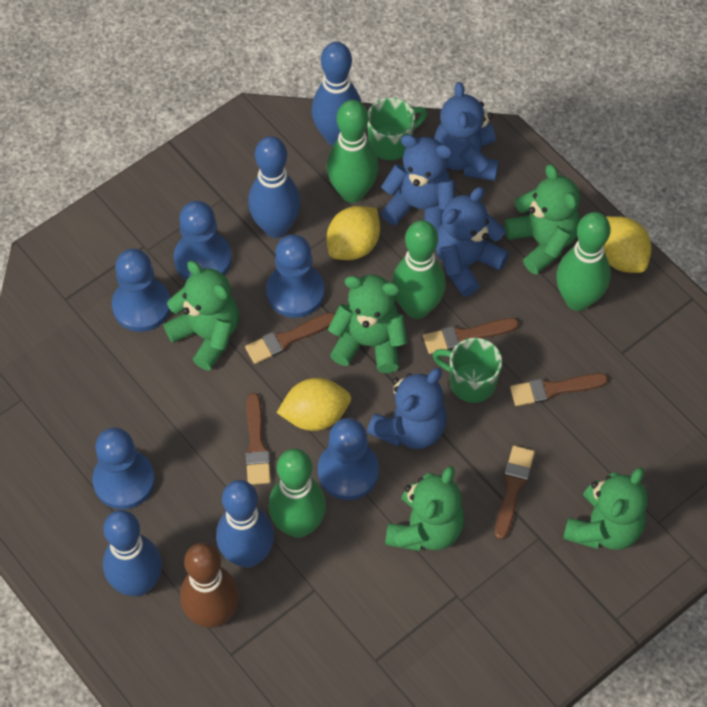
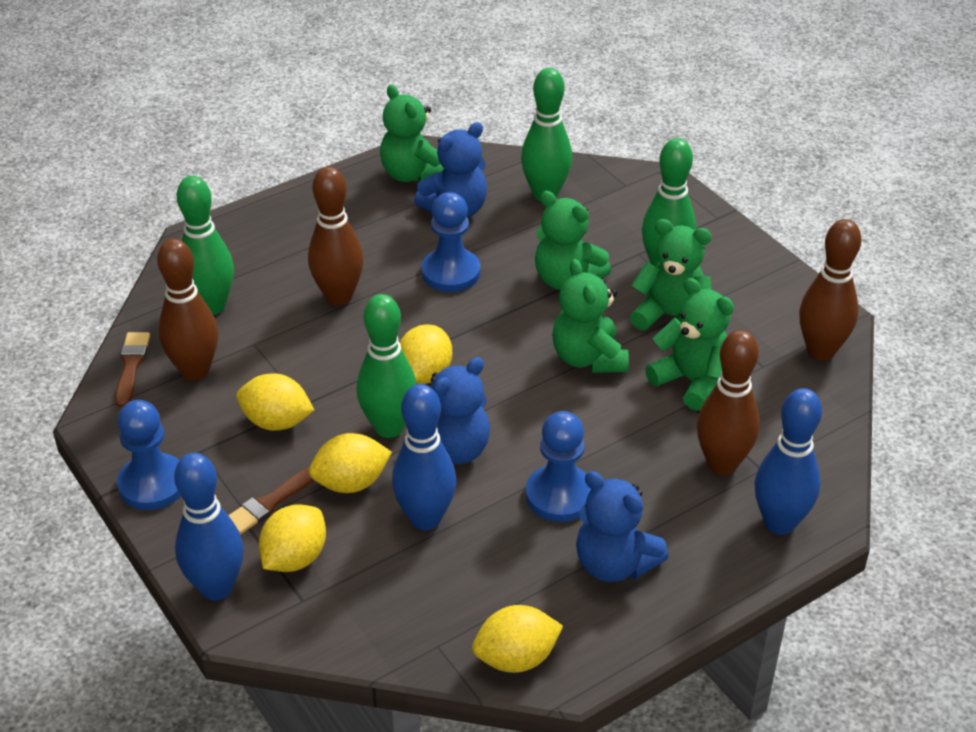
blue bowling pin: 4 -> 3
blue pawn: 5 -> 3
blue teddy bear: 4 -> 3
brown bowling pin: 1 -> 4
brown brush: 5 -> 2
green mug: 2 -> 0
yellow lemon: 3 -> 5

